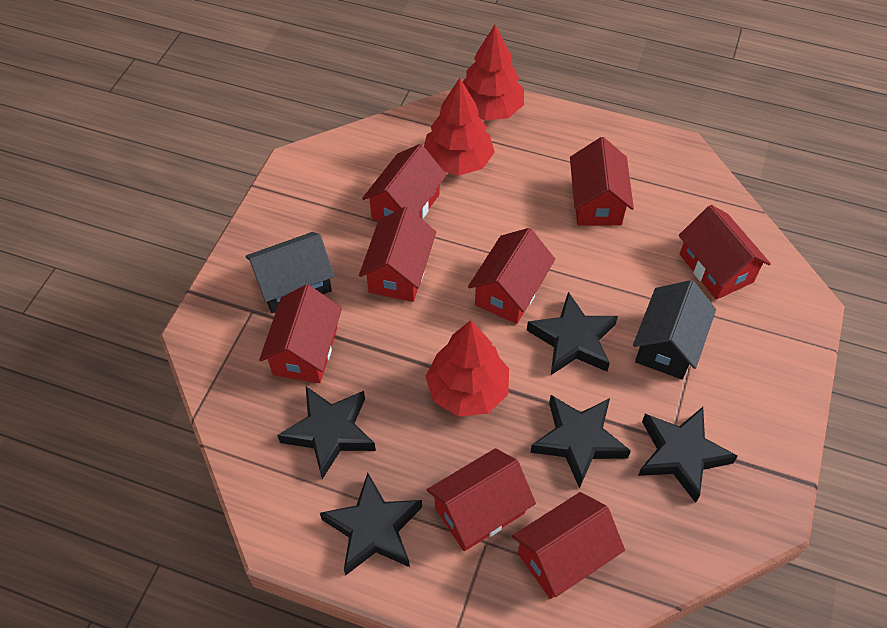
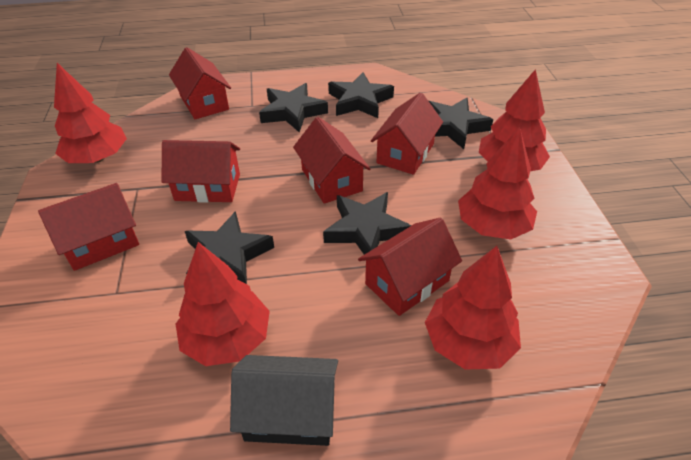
black house: 2 -> 1
red house: 8 -> 6
red tree: 3 -> 5

